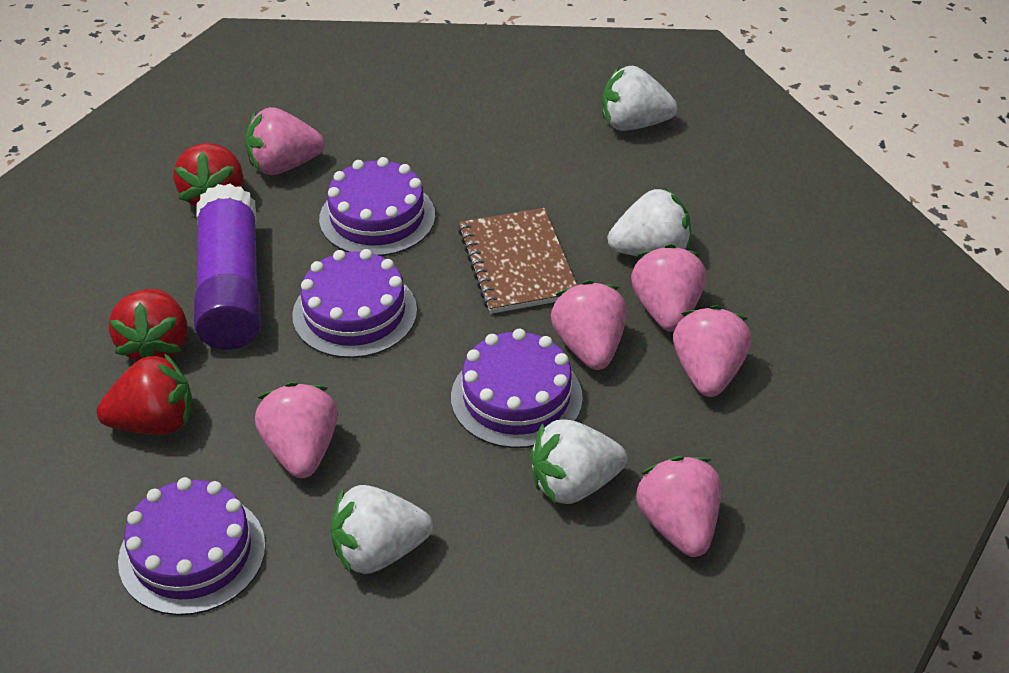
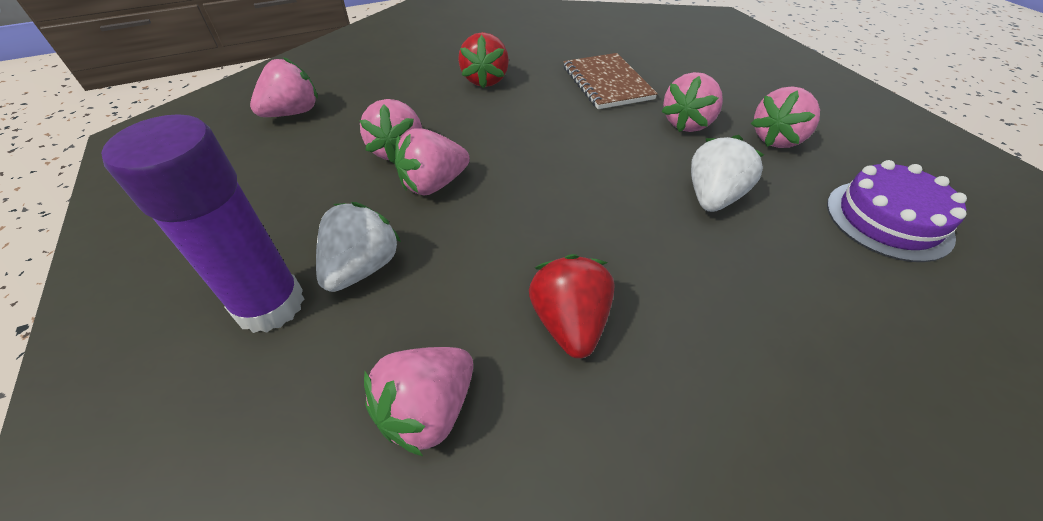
purple cake: 4 -> 1
red strawberry: 3 -> 2
white strawberry: 4 -> 2

